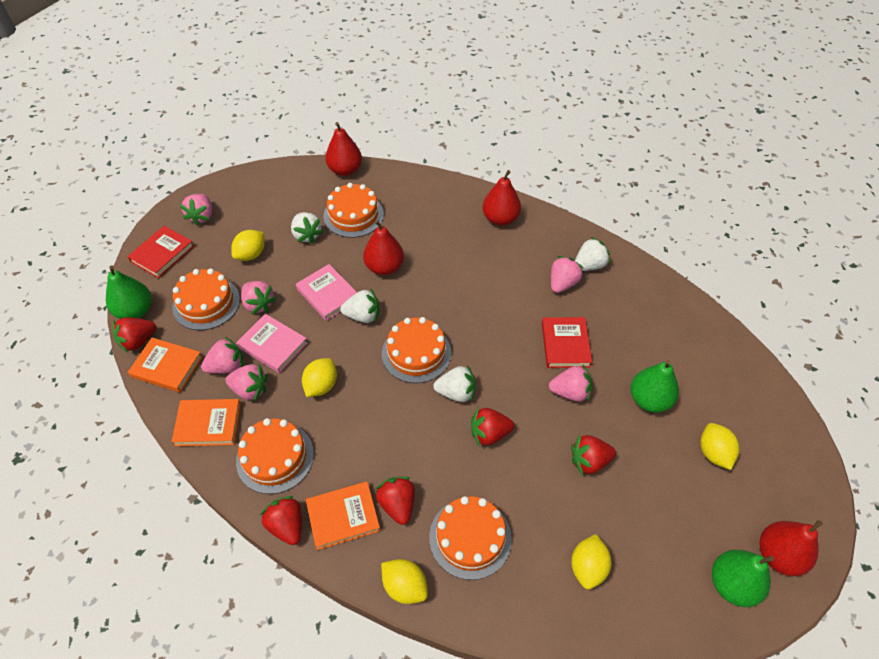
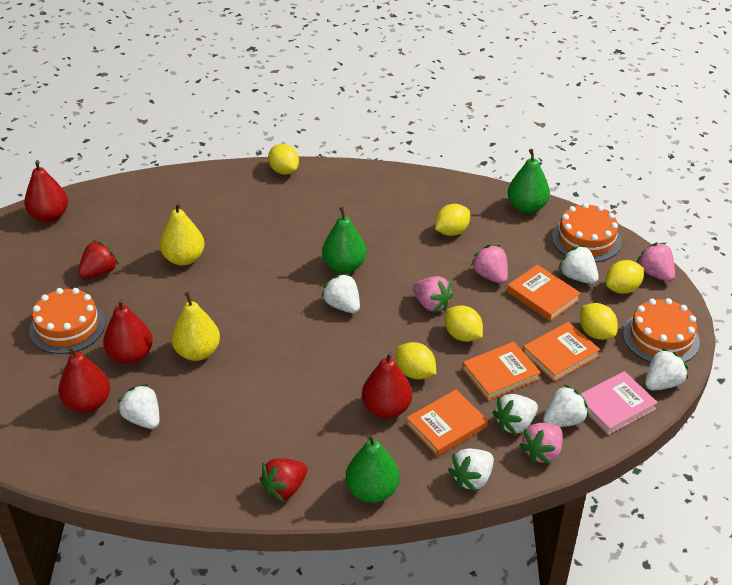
orange book: 3 -> 4
orange cake: 5 -> 3
pink book: 2 -> 1
pink strawberry: 6 -> 4
red book: 2 -> 0
red strawberry: 5 -> 2
white strawberry: 4 -> 7
yellow lemon: 5 -> 6
yellow pear: 0 -> 2

